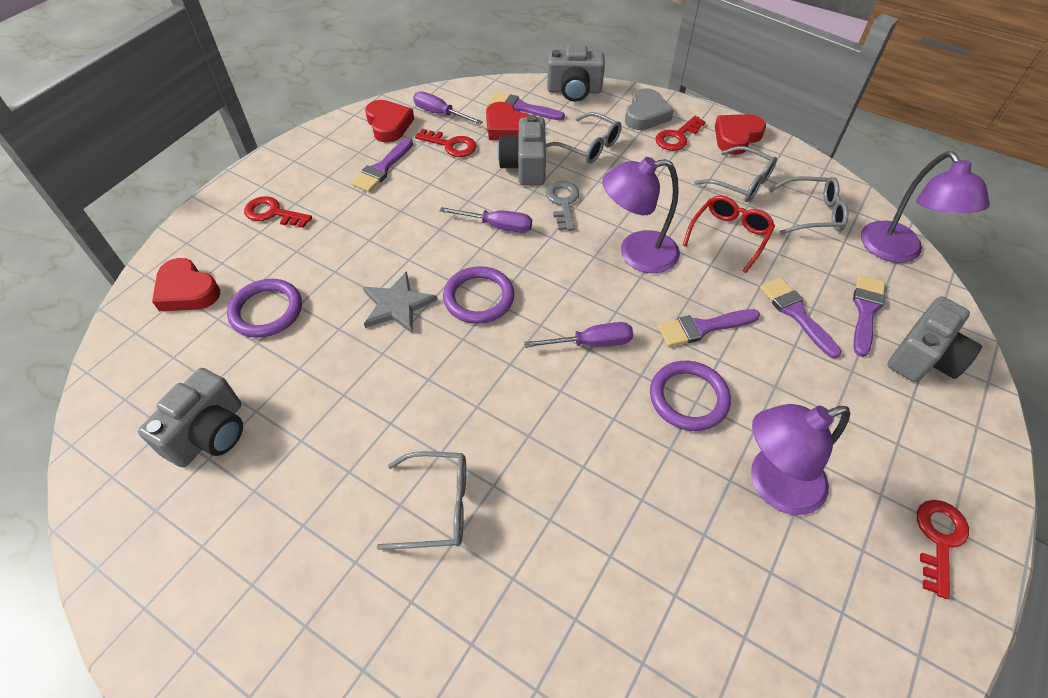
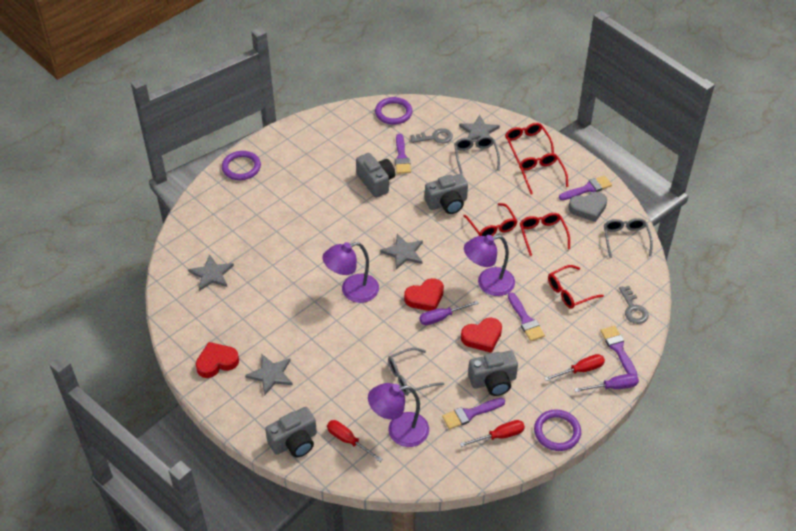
grey glasses: 4 -> 3
grey key: 1 -> 2
grey star: 1 -> 4
purple screwdriver: 3 -> 2
red glasses: 1 -> 5
red heart: 4 -> 3
red key: 4 -> 0
red screwdriver: 0 -> 3

